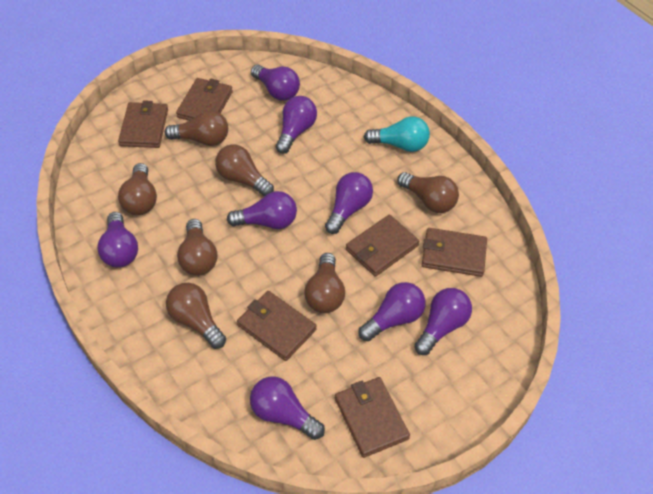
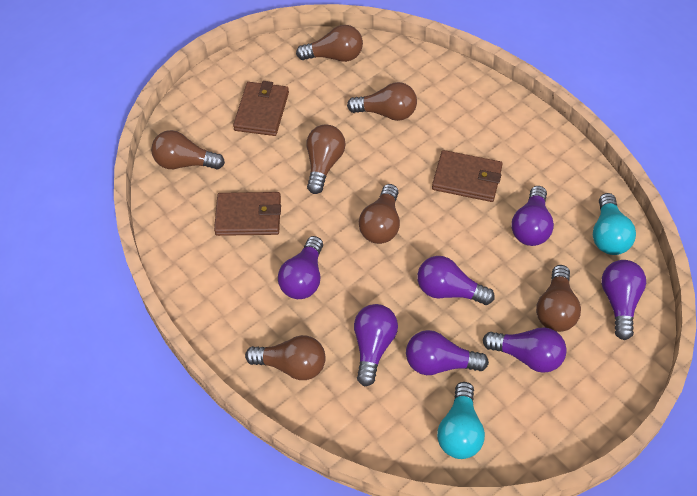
brown wallet: 6 -> 3
purple light bulb: 8 -> 7
turquoise light bulb: 1 -> 2

